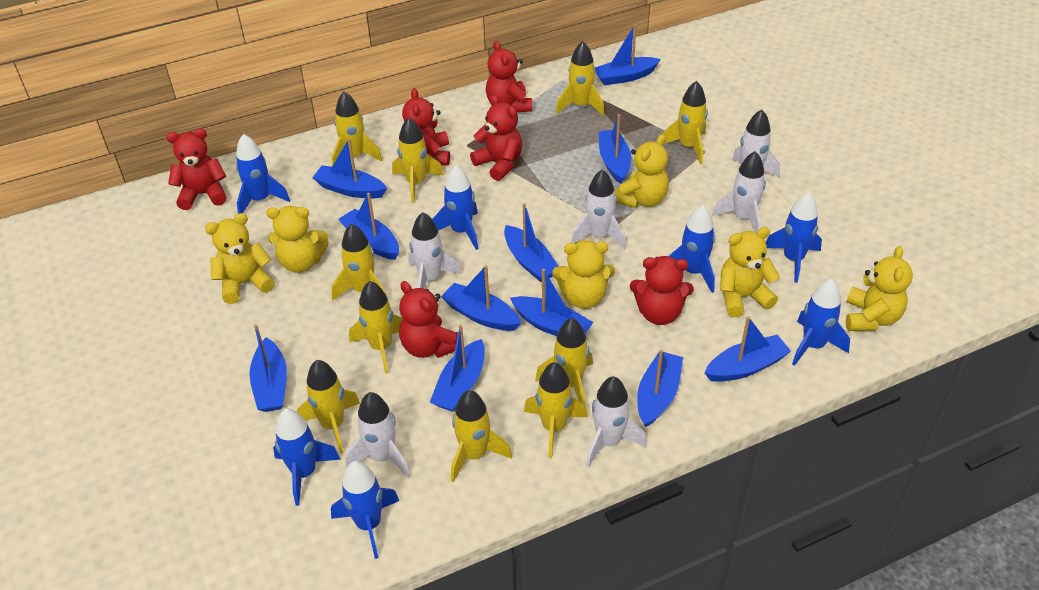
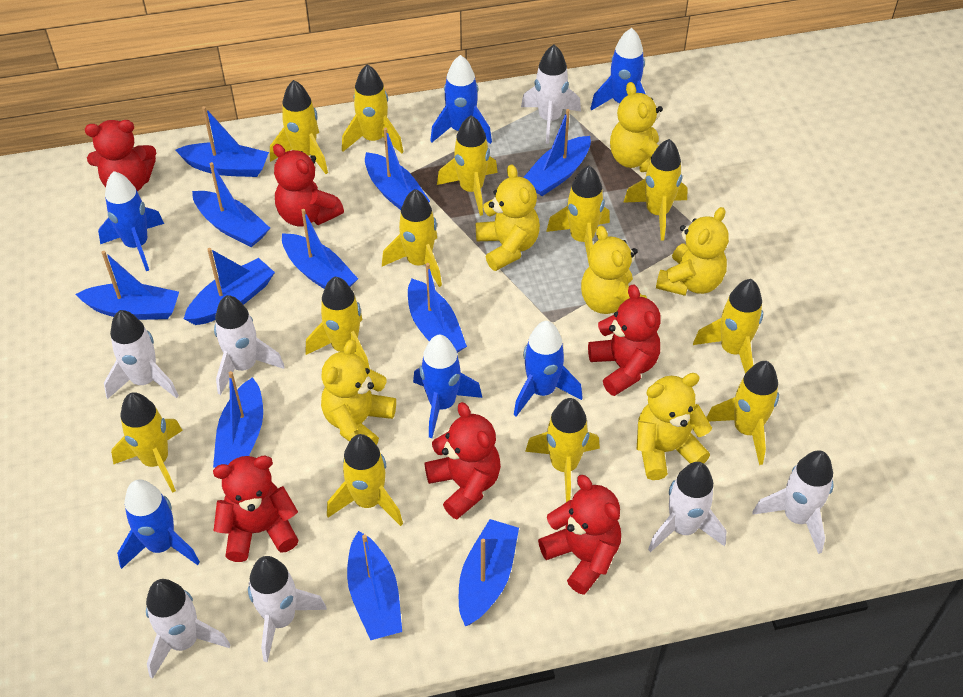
blue rocket: 7 -> 6
white rocket: 6 -> 7
yellow rocket: 10 -> 12

